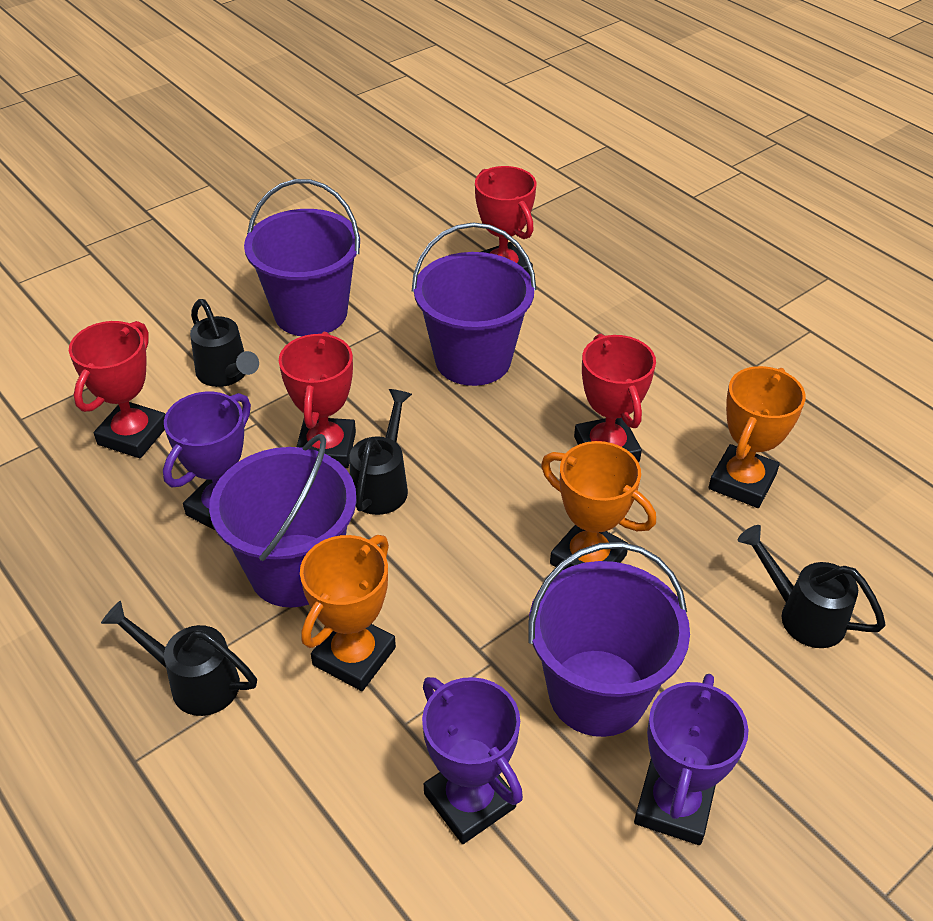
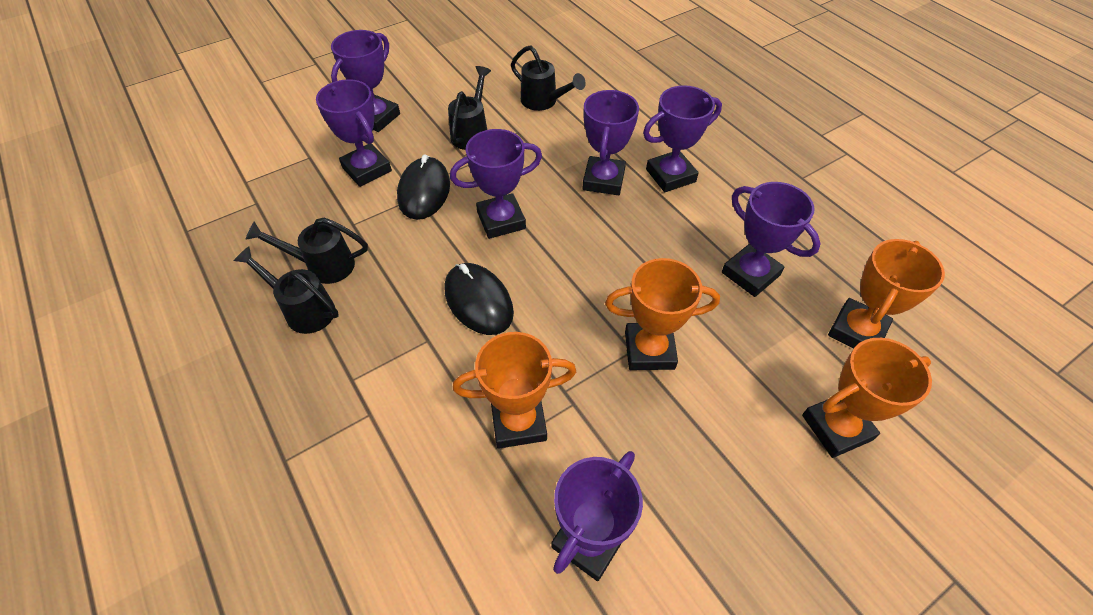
black mouse: 0 -> 2
orange trophy: 3 -> 4
purple bucket: 4 -> 0
purple trophy: 3 -> 7
red trophy: 4 -> 0

